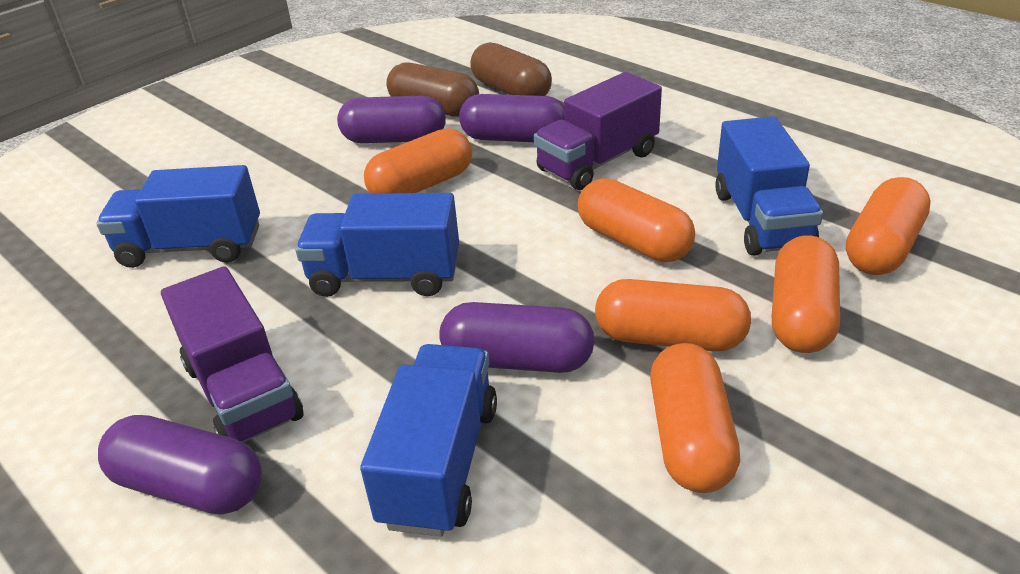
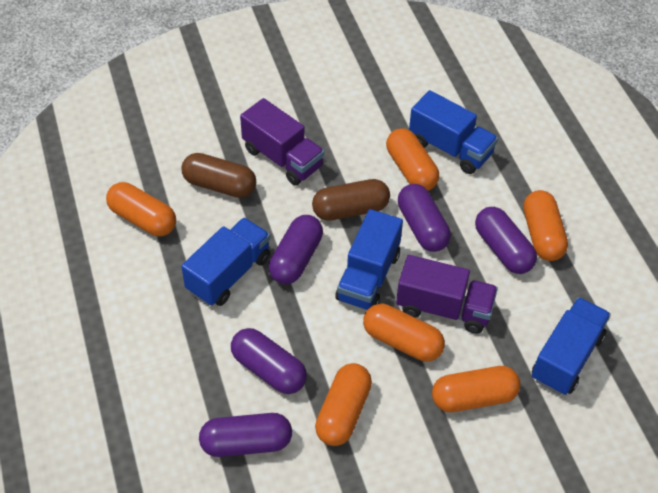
purple capsule: 4 -> 5

